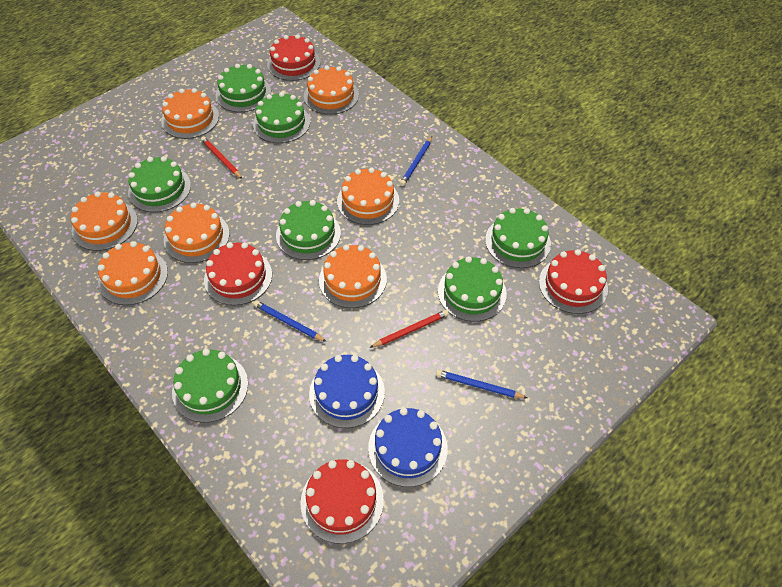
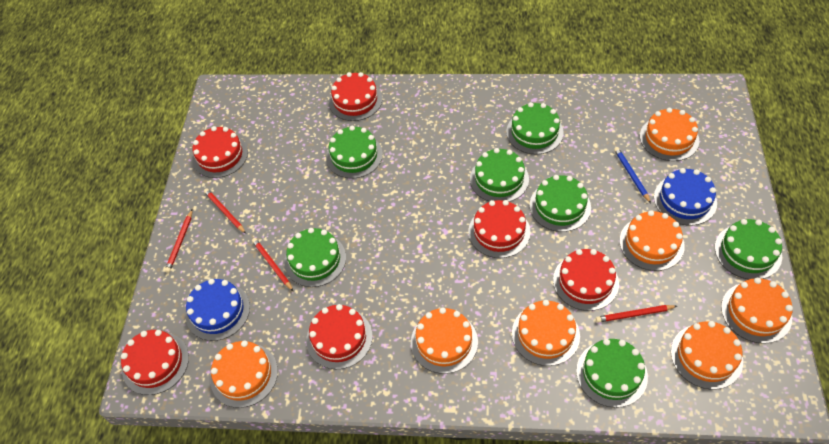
blue pencil: 3 -> 1
red cake: 4 -> 6
red pencil: 2 -> 4

